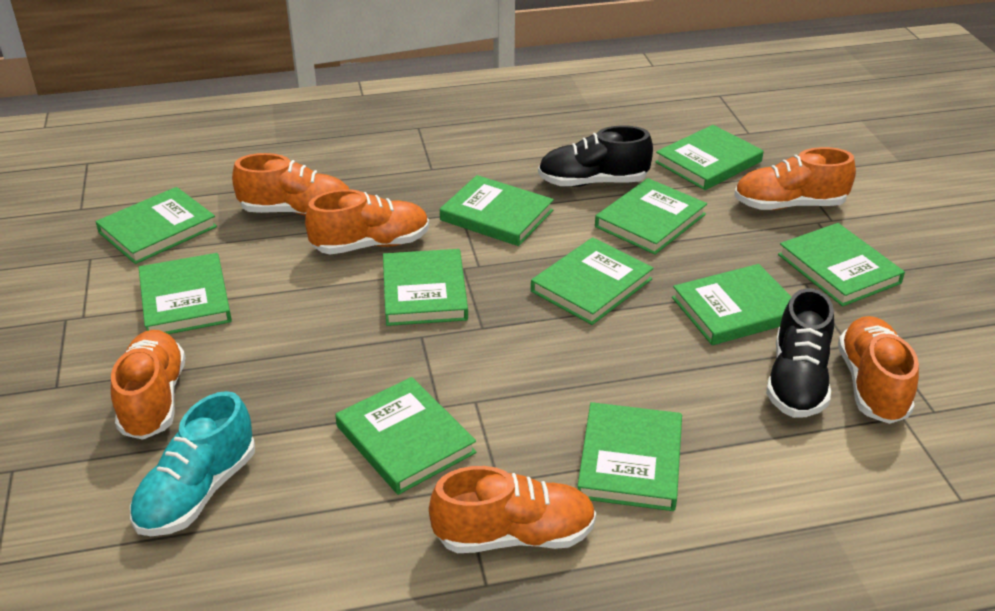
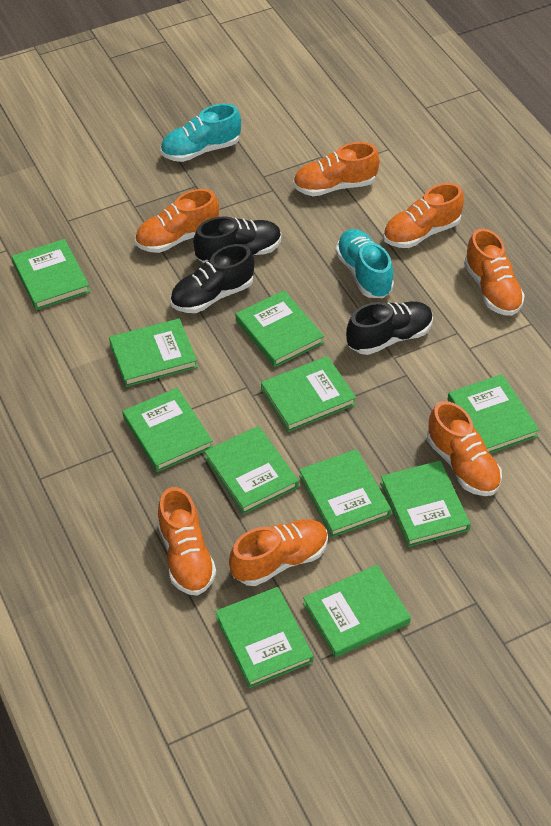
black shoe: 2 -> 3
orange shoe: 6 -> 7
turquoise shoe: 1 -> 2

